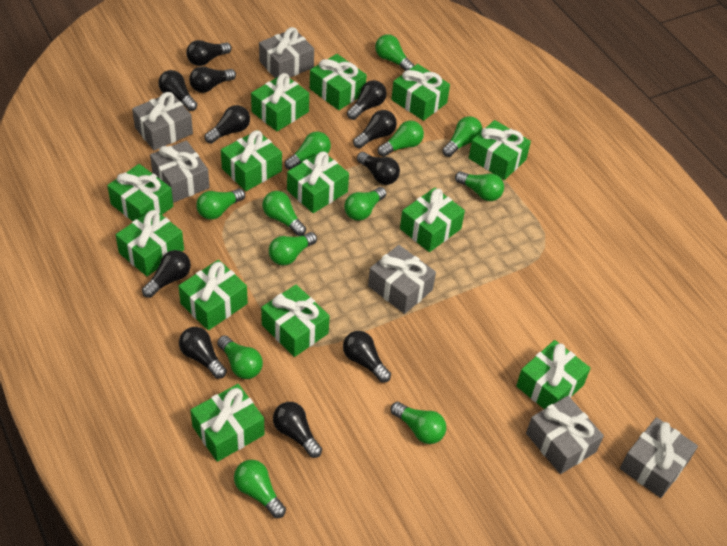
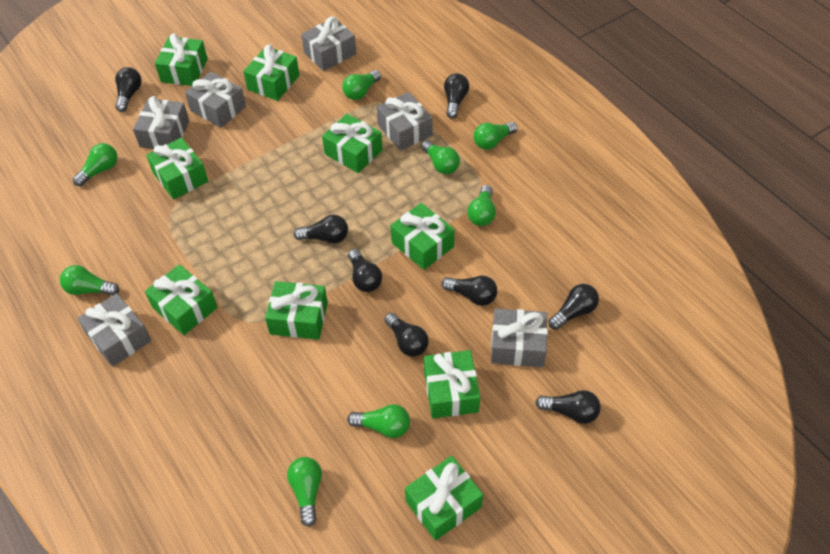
black light bulb: 11 -> 8
green gift: 13 -> 9
green light bulb: 12 -> 8

